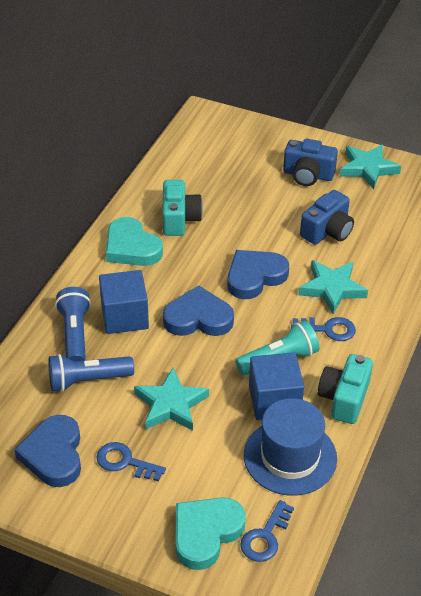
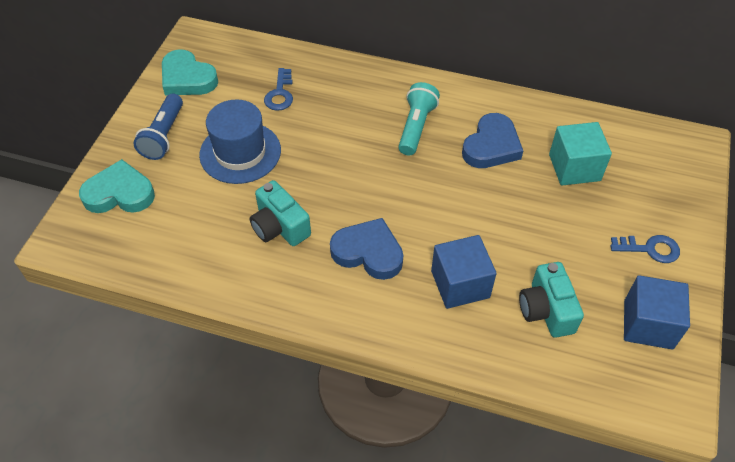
blue camera: 2 -> 0
blue flashlight: 2 -> 1
blue heart: 3 -> 2
blue key: 3 -> 2
turquoise cube: 0 -> 1
turquoise star: 3 -> 0

